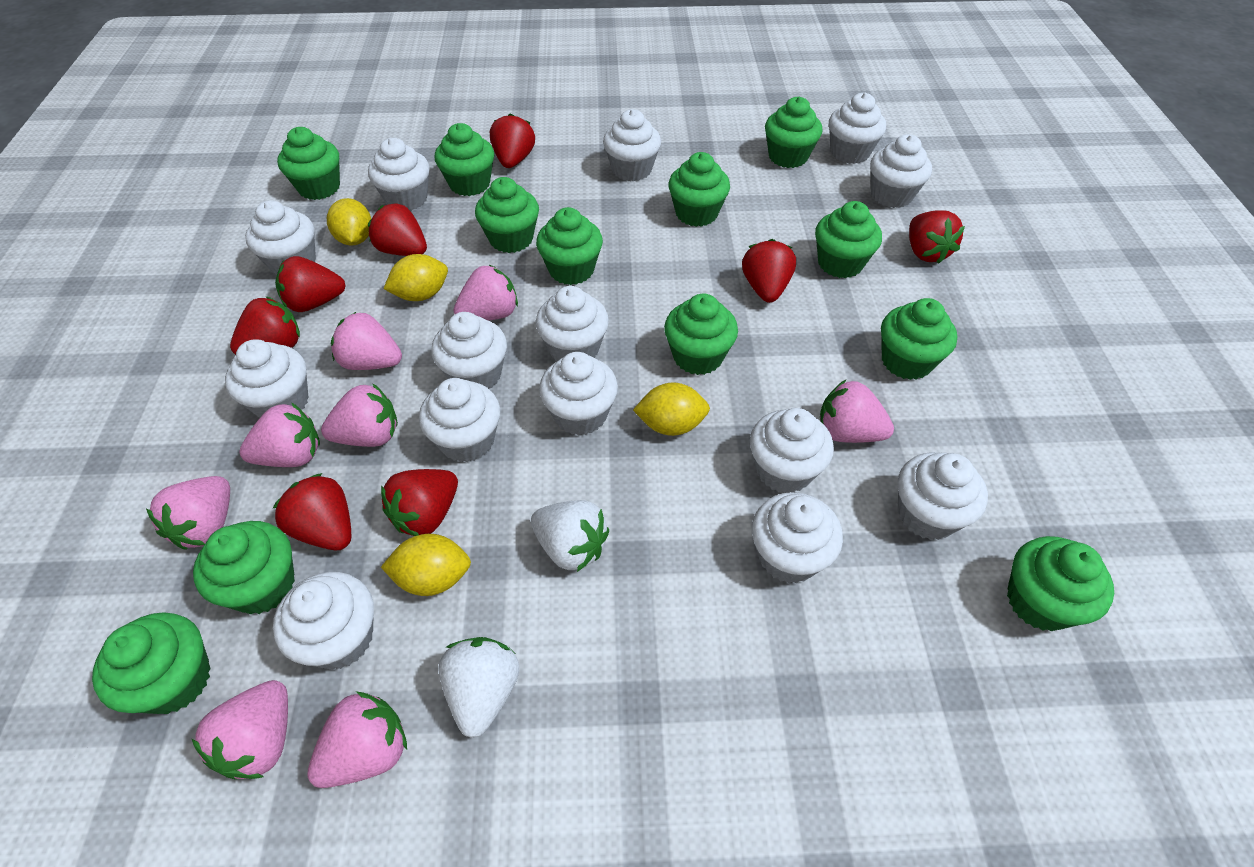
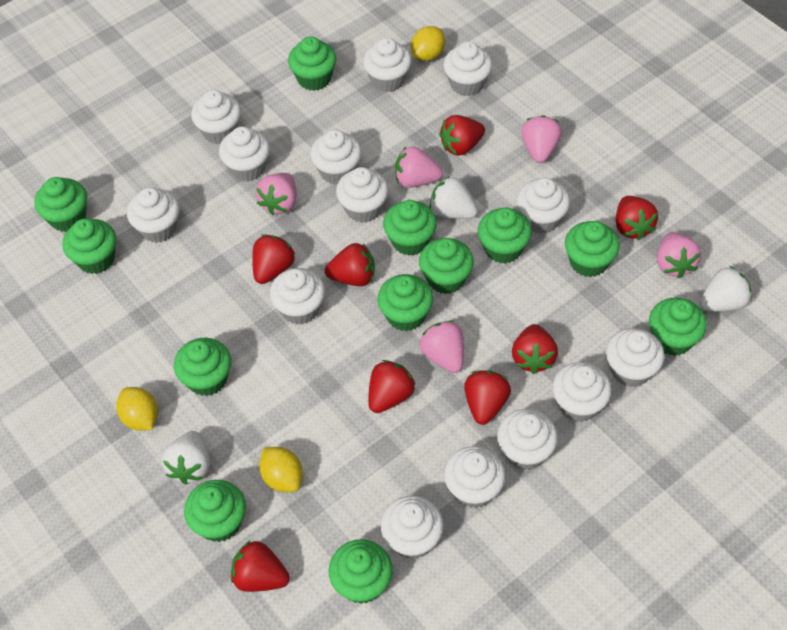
pink strawberry: 8 -> 5
white strawberry: 2 -> 3
yellow lemon: 4 -> 3

